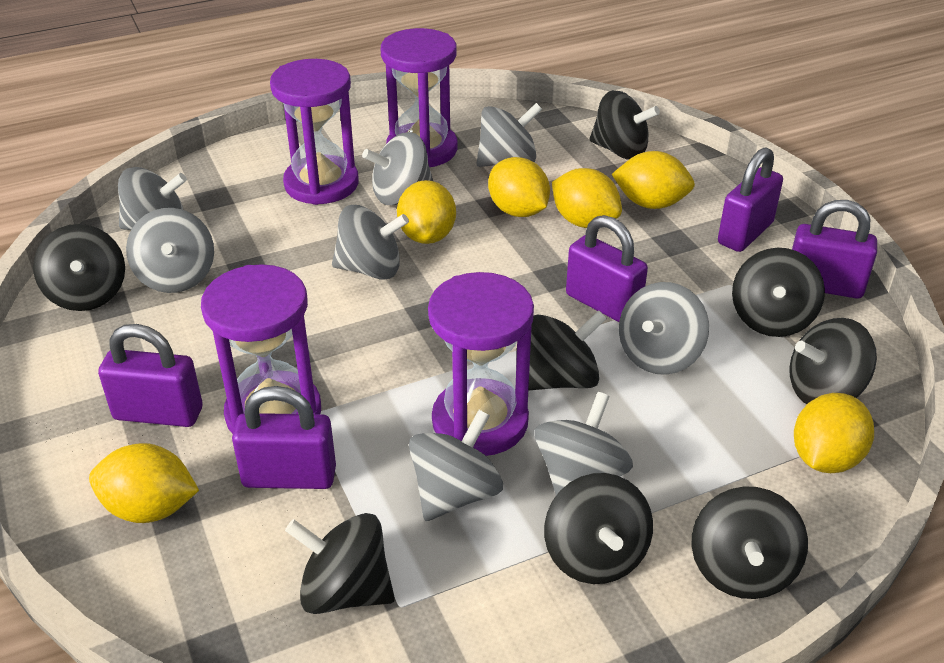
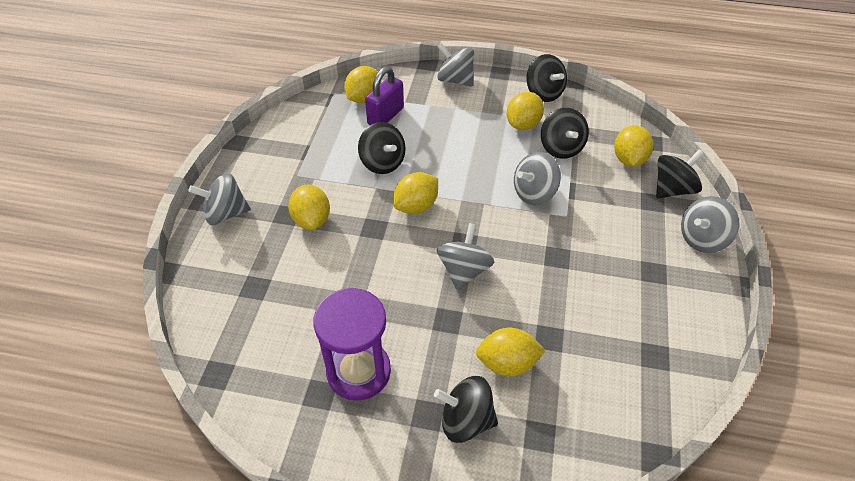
black spinning top: 8 -> 5
grey spinning top: 8 -> 5
purple hourglass: 4 -> 1
purple padlock: 5 -> 1

